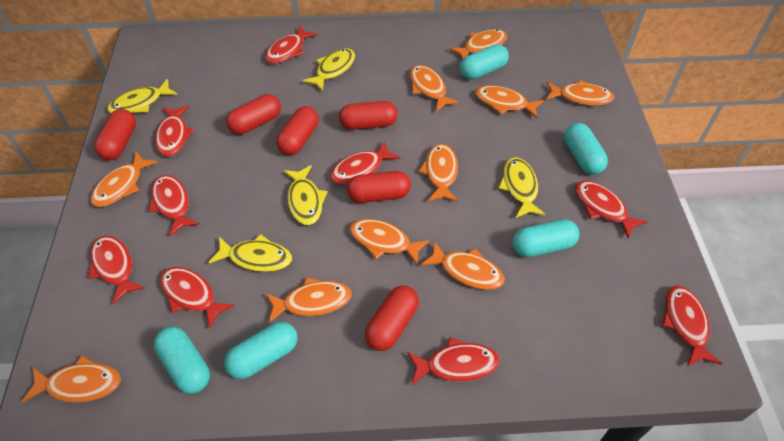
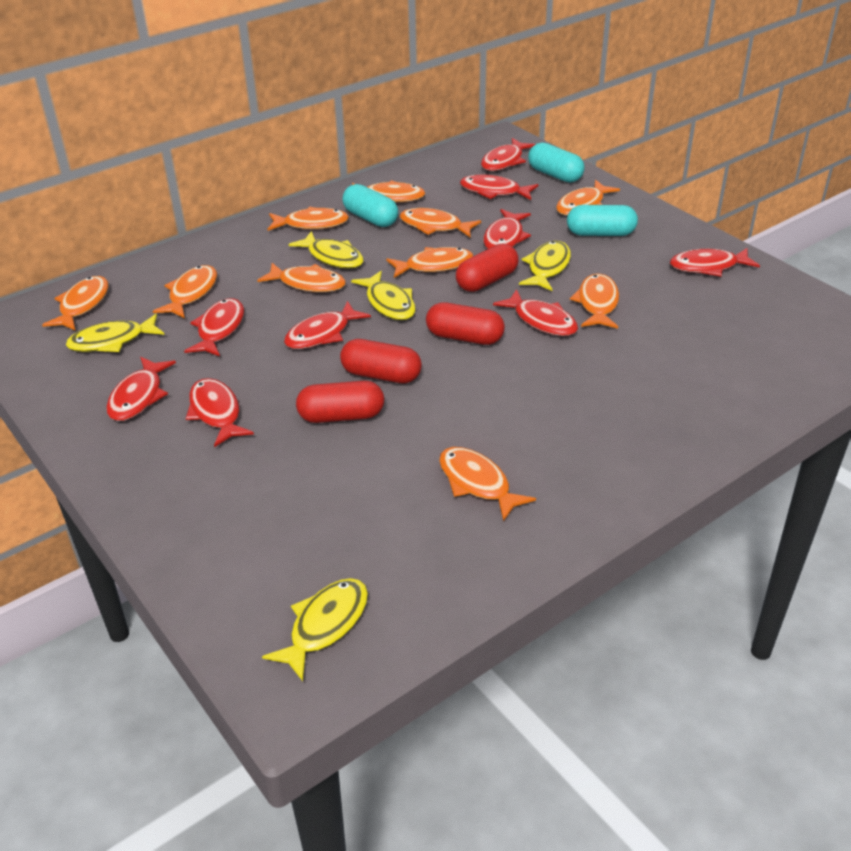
red capsule: 6 -> 4
turquoise capsule: 5 -> 3

